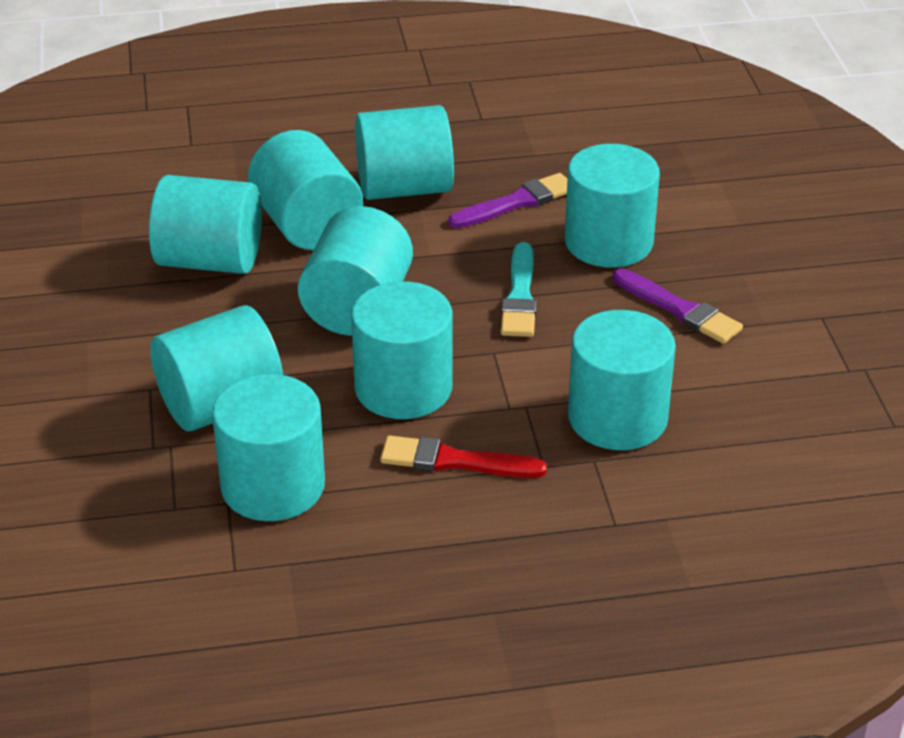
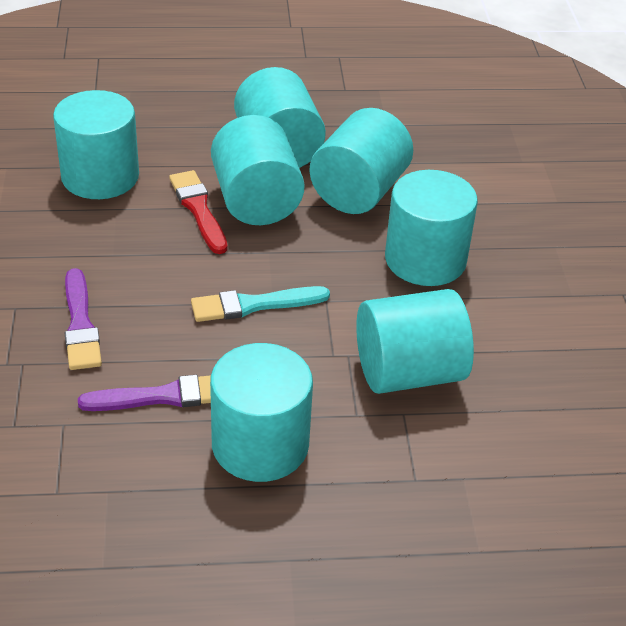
turquoise cylinder: 9 -> 7

